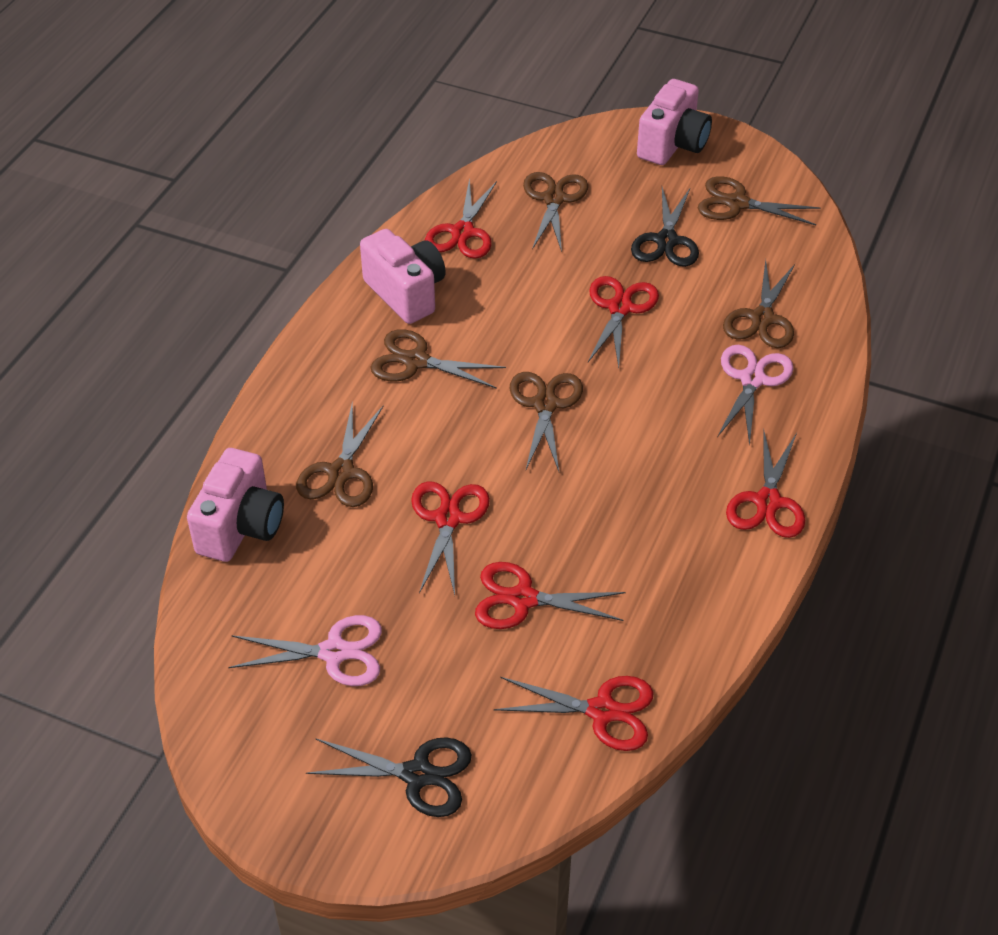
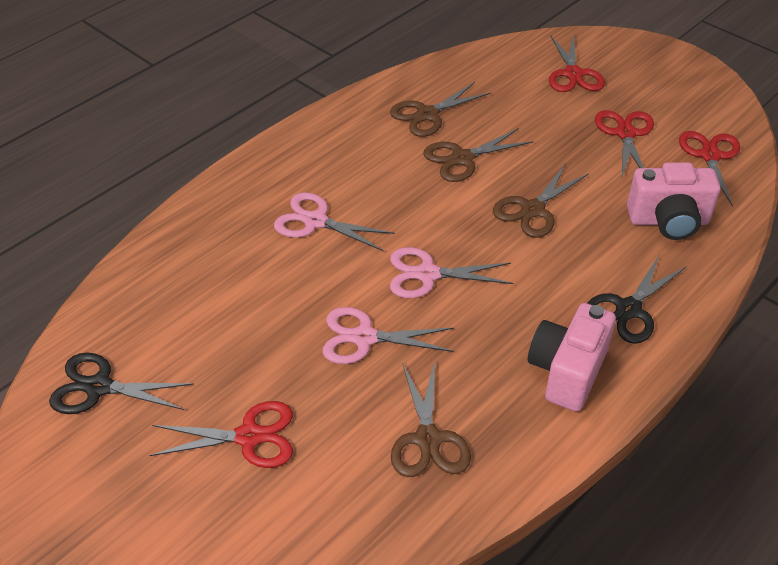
brown scissors: 6 -> 4
pink camera: 3 -> 2
pink scissors: 2 -> 3
red scissors: 6 -> 4

